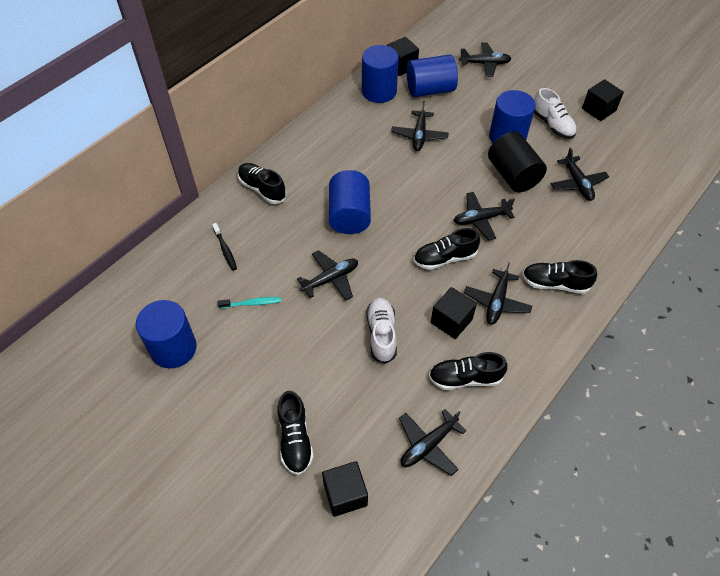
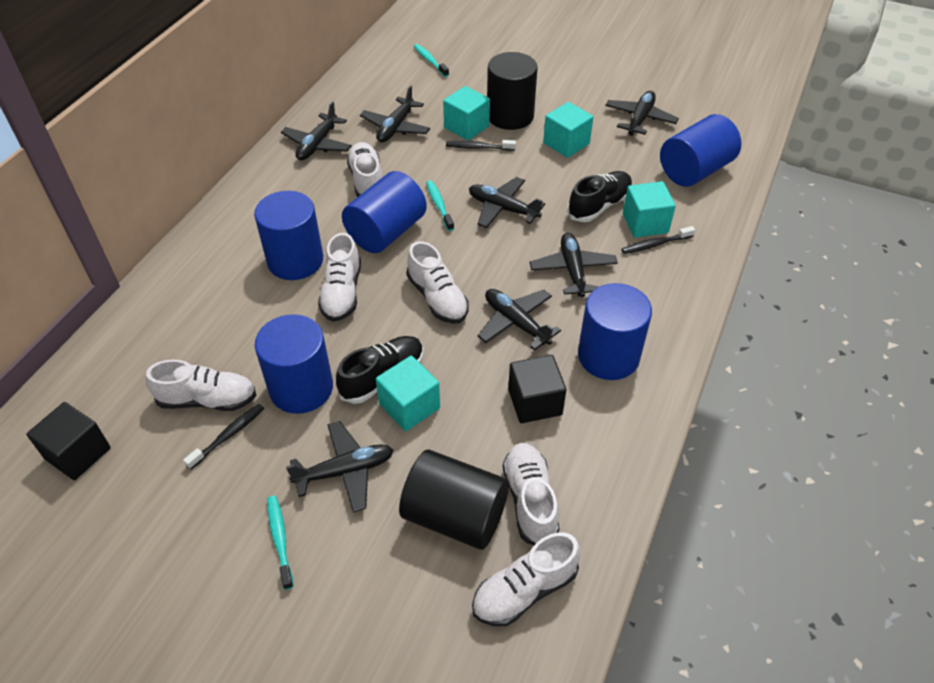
black cube: 4 -> 2
black cylinder: 1 -> 2
black shoe: 5 -> 2
black toothbrush: 1 -> 3
turquoise cube: 0 -> 4
turquoise toothbrush: 1 -> 3
white shoe: 2 -> 6

